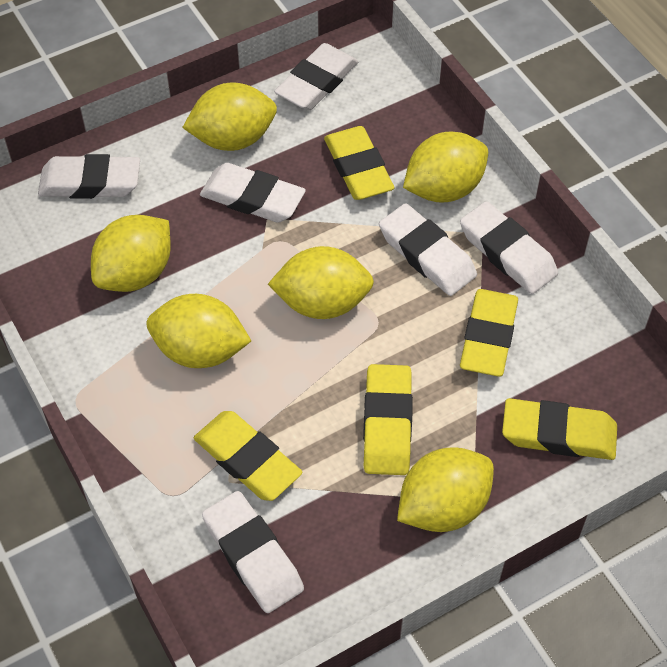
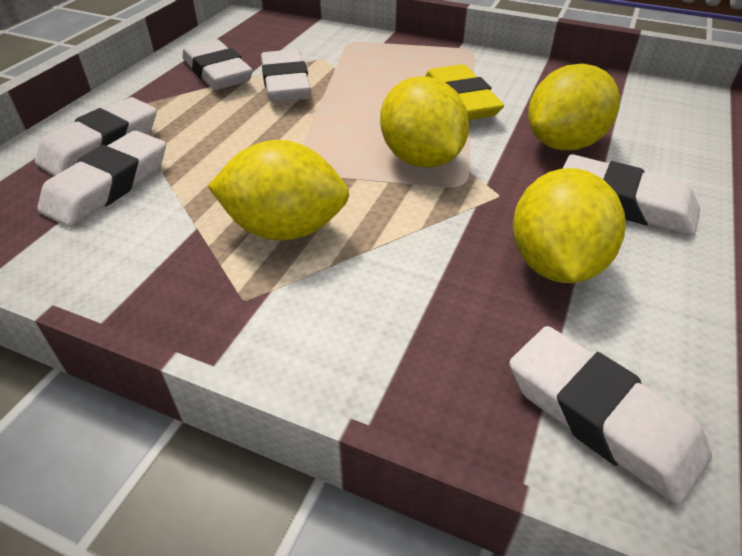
yellow eraser: 5 -> 1
yellow lemon: 6 -> 4

